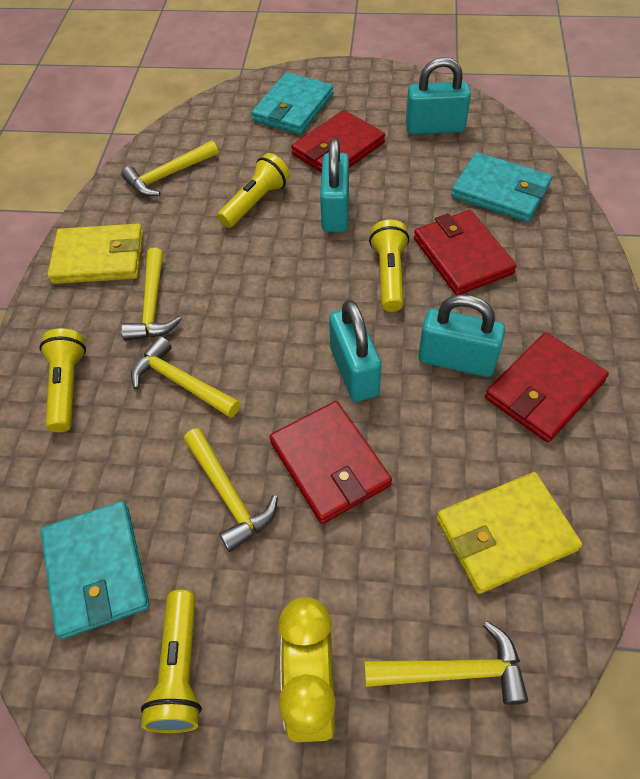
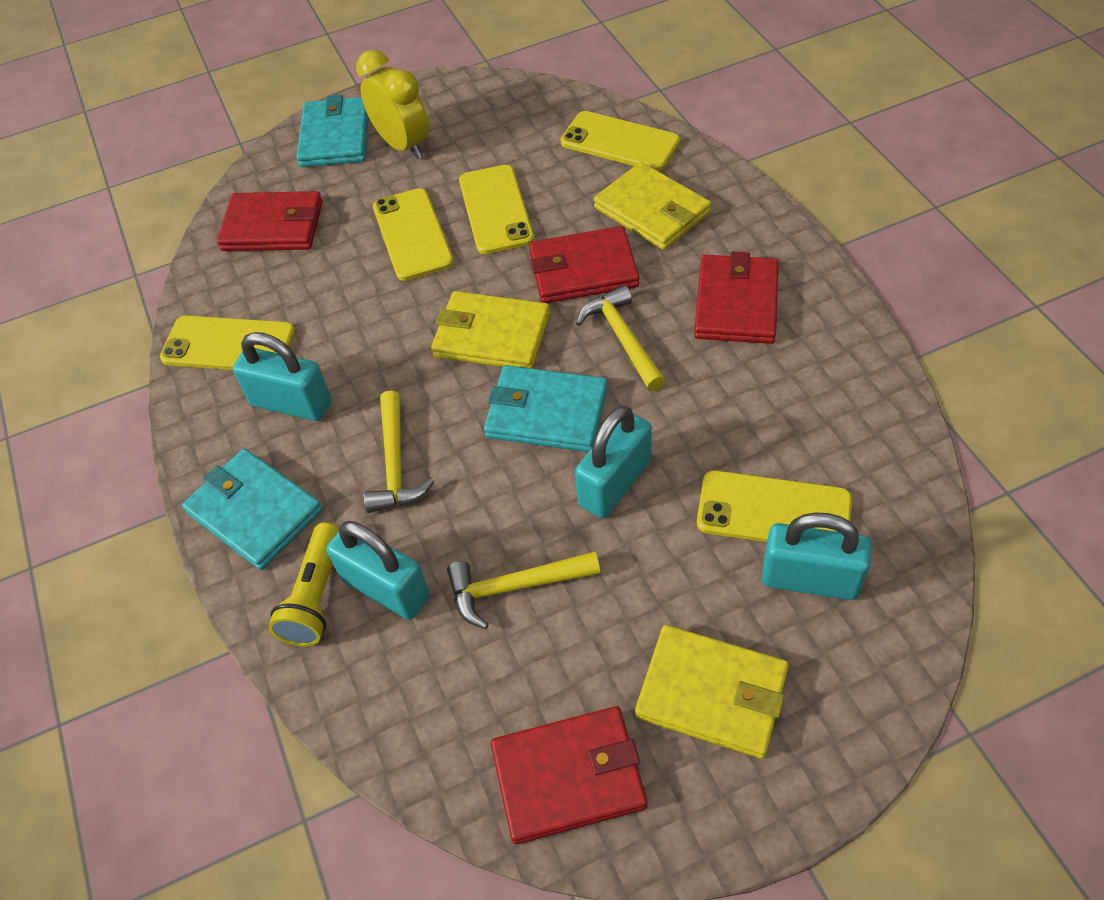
yellow flashlight: 4 -> 1
yellow hammer: 5 -> 3
yellow phone: 0 -> 5
yellow wallet: 2 -> 3

